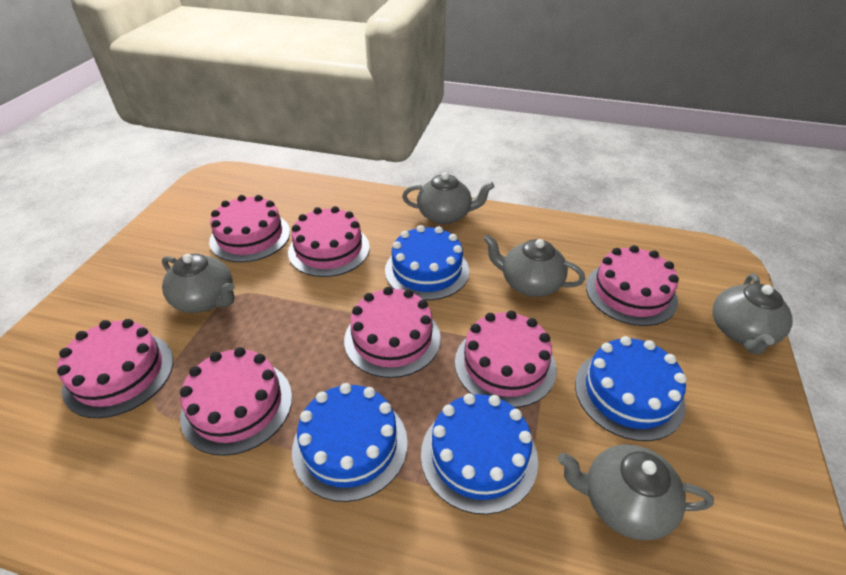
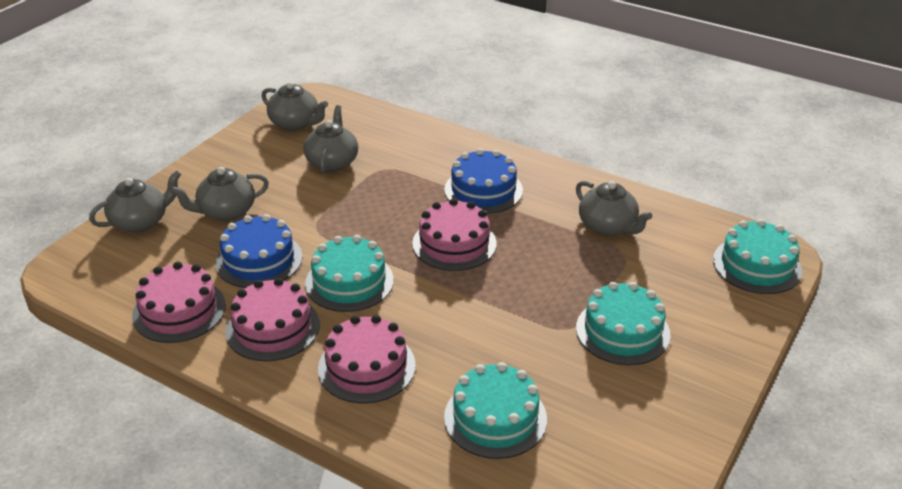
blue cake: 4 -> 2
pink cake: 7 -> 4
turquoise cake: 0 -> 4

